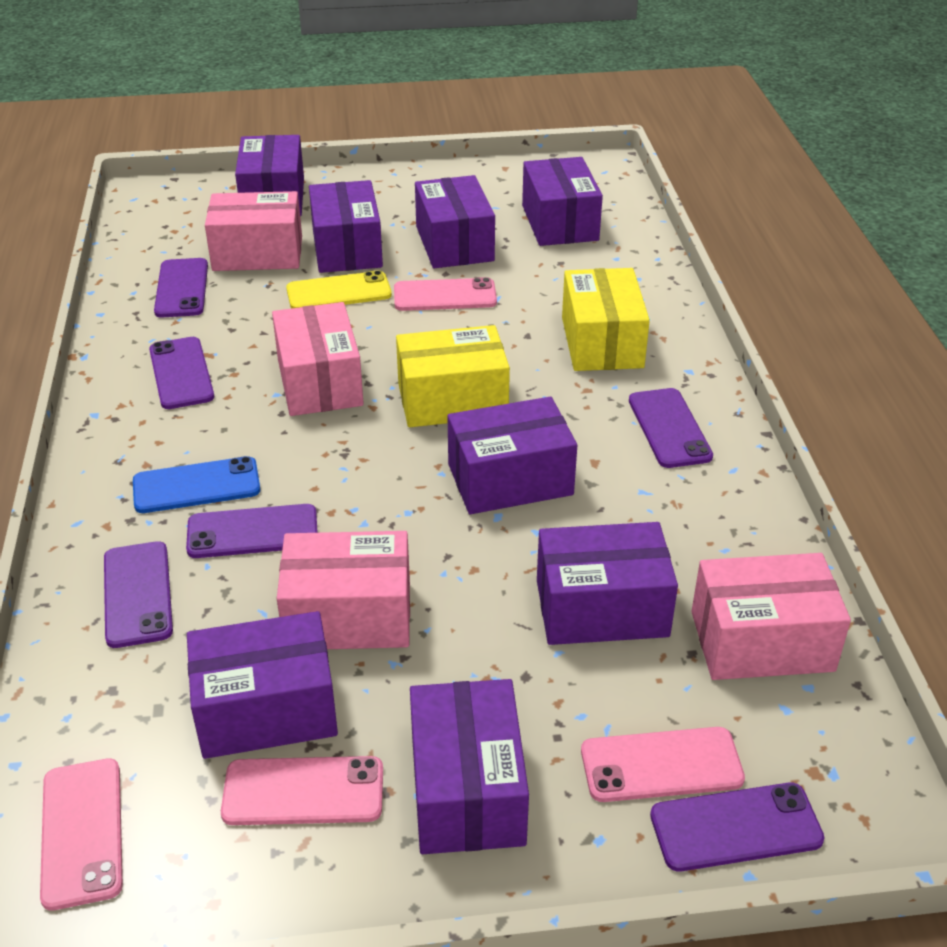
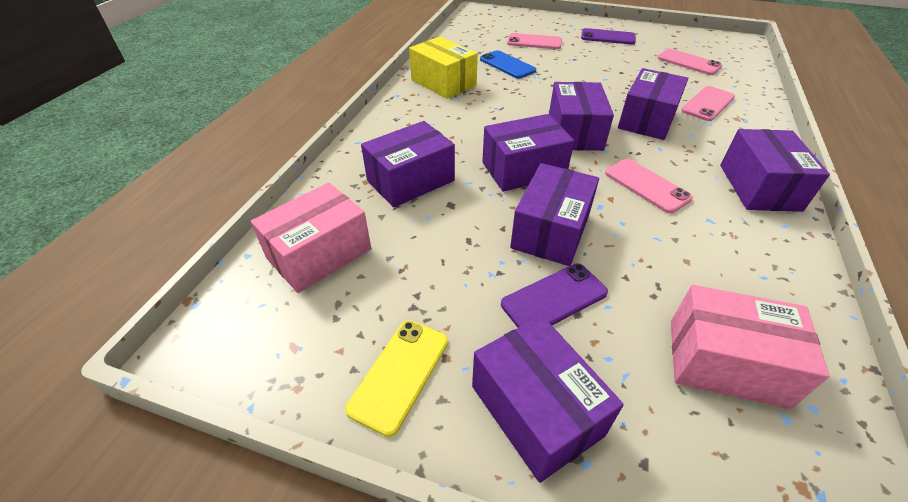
pink box: 4 -> 2
purple box: 8 -> 7
purple phone: 6 -> 2
yellow box: 2 -> 1

